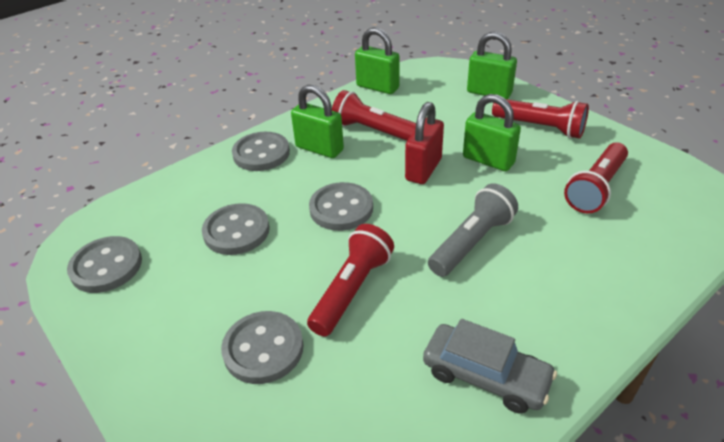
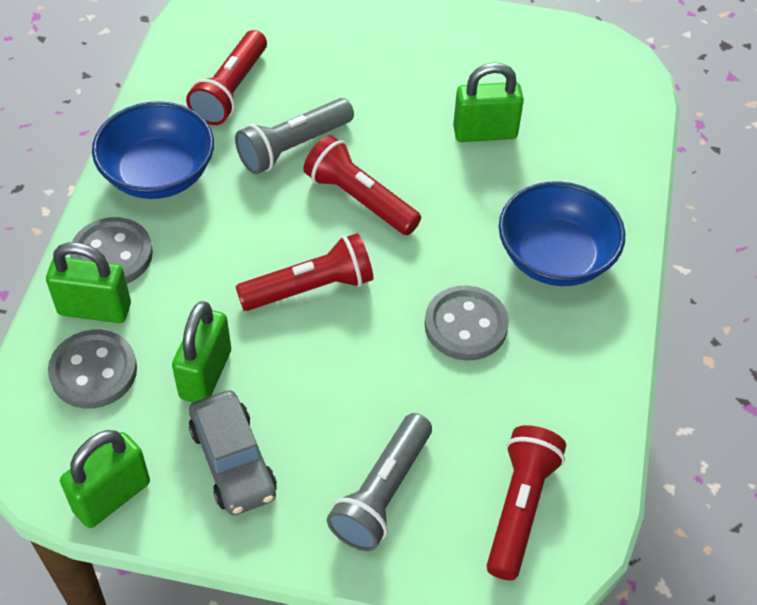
blue bowl: 0 -> 2
grey button: 5 -> 3
grey flashlight: 1 -> 2
red padlock: 1 -> 0

